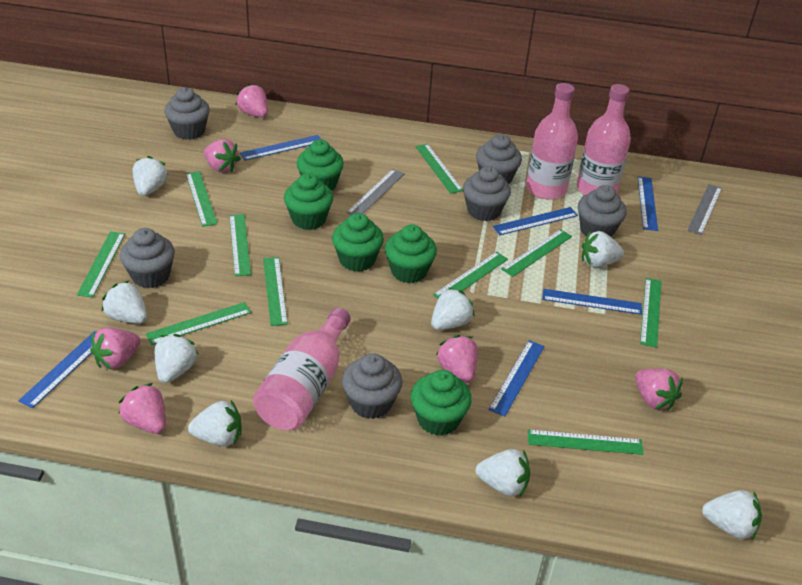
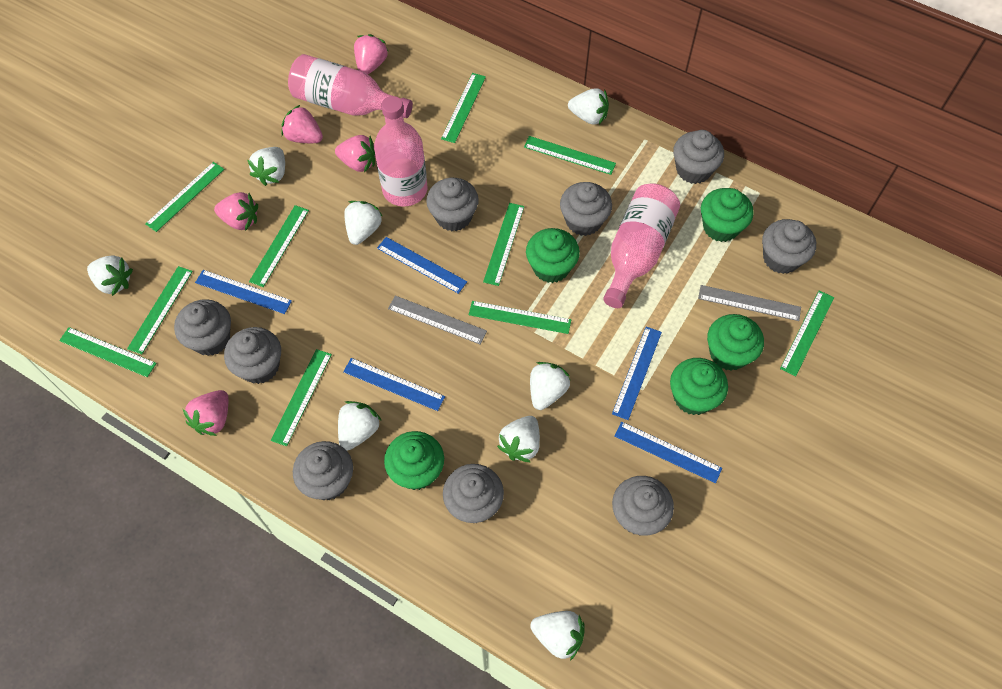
blue ruler: 6 -> 5
grey cupcake: 6 -> 9
pink strawberry: 6 -> 5

